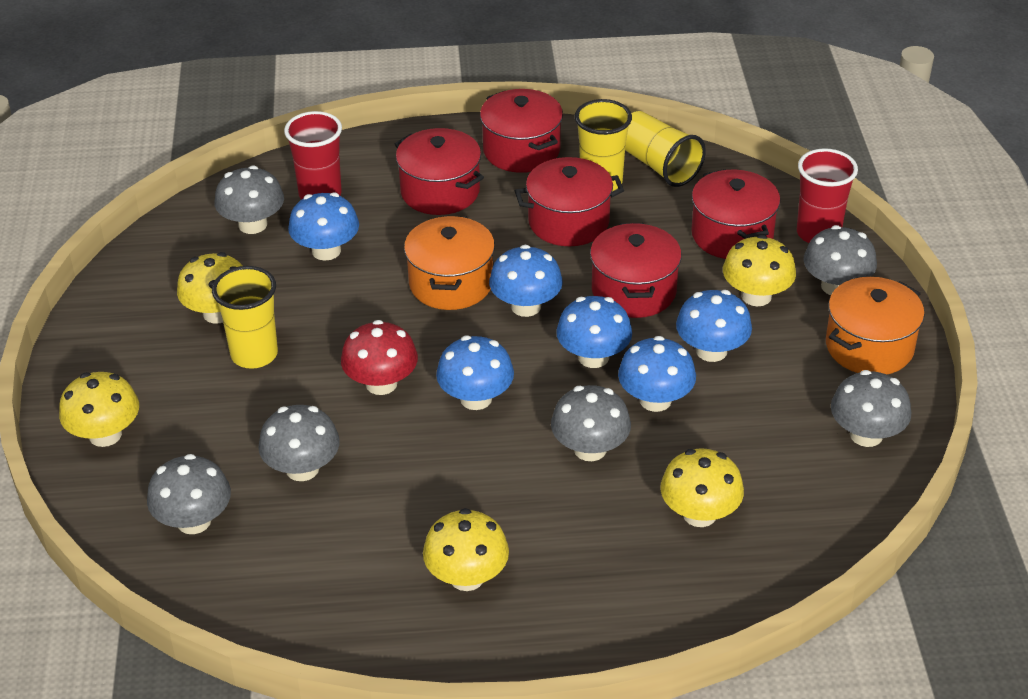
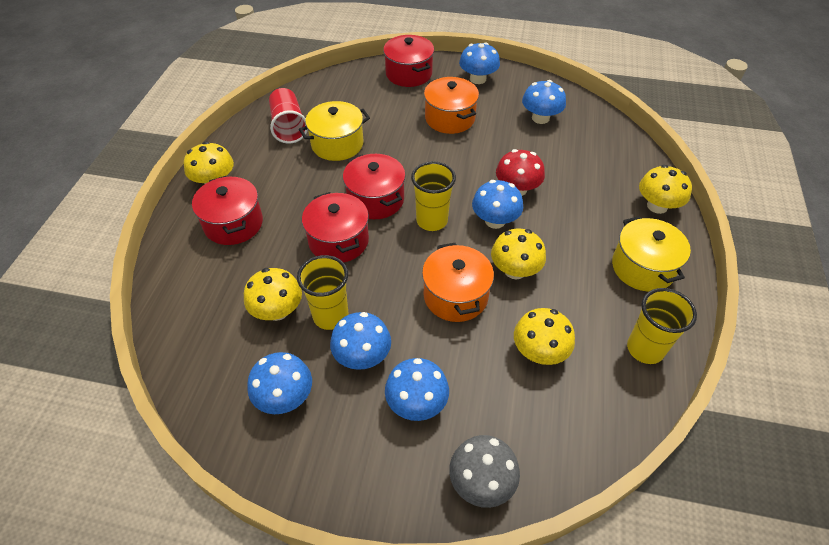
grey mushroom: 6 -> 1
red cup: 2 -> 1
red pot: 5 -> 4
yellow pot: 0 -> 2

